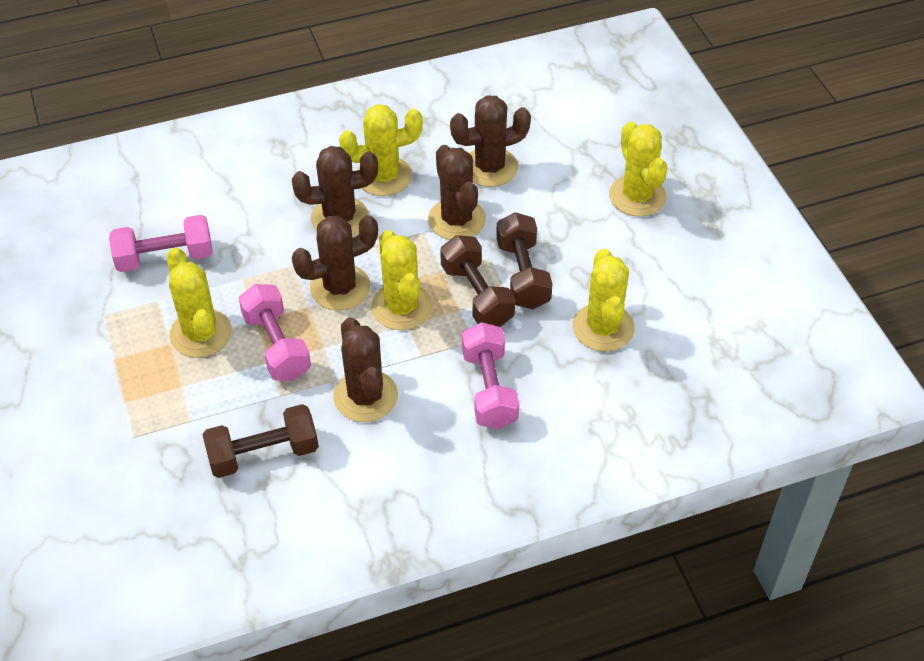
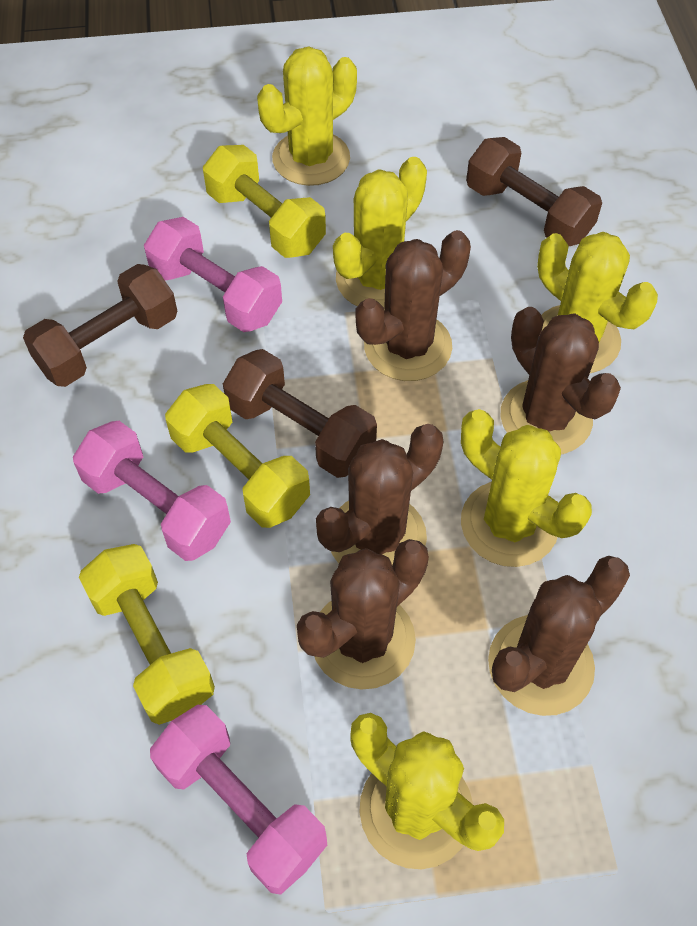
yellow dumbbell: 0 -> 3

